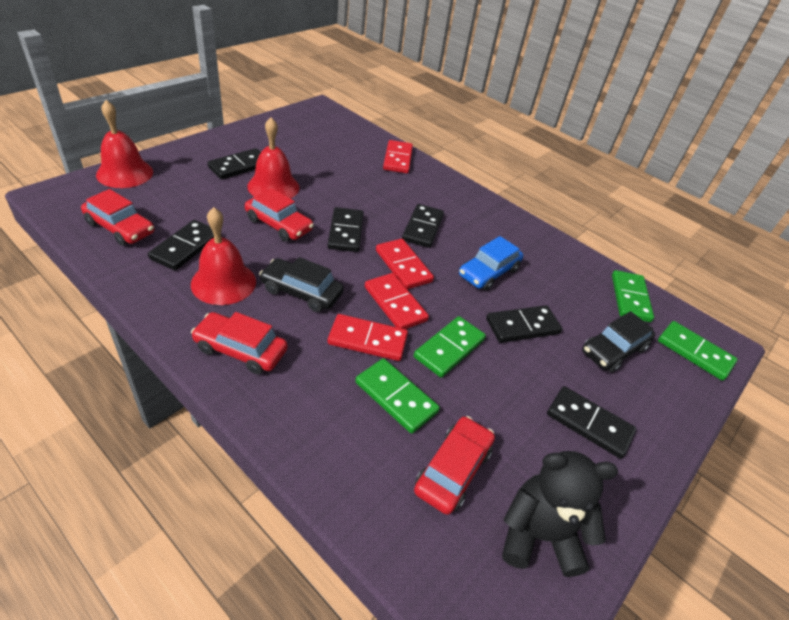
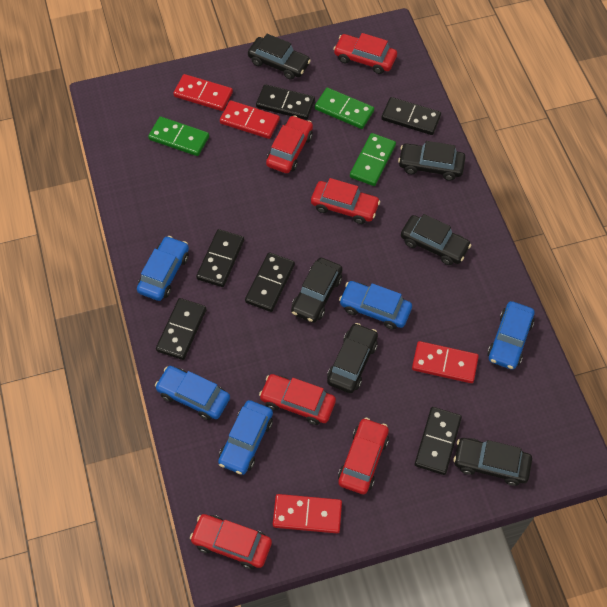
black car: 2 -> 6
black teddy bear: 1 -> 0
blue car: 1 -> 5
green domino: 4 -> 3
red bell: 3 -> 0
red car: 4 -> 6

